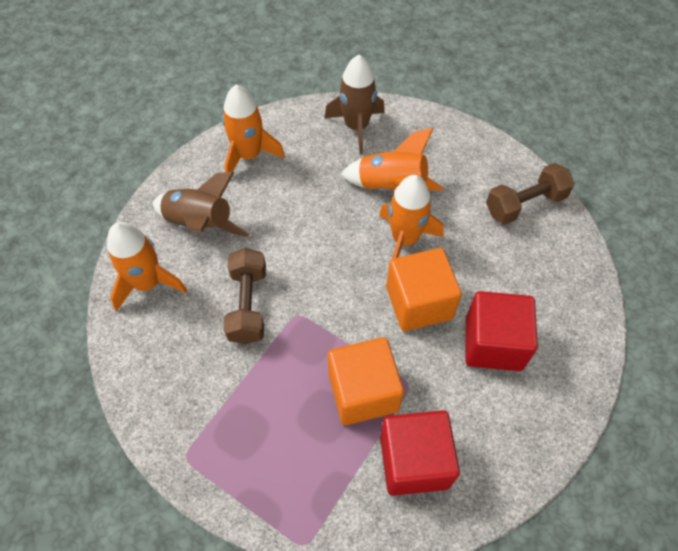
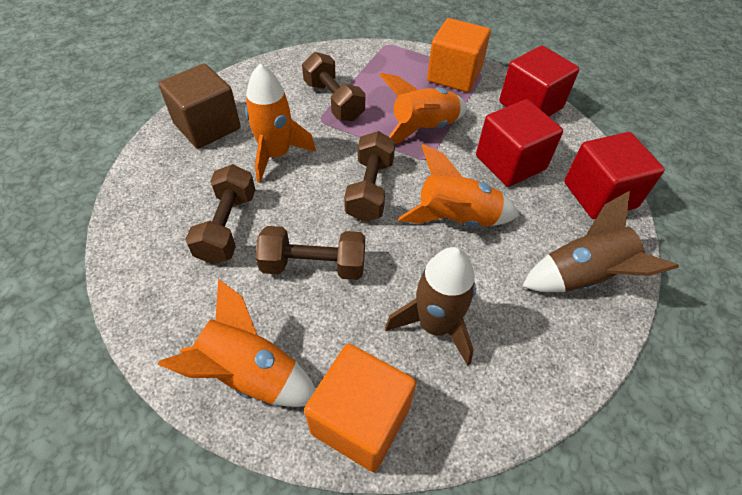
brown cube: 0 -> 1
brown dumbbell: 2 -> 4
red cube: 2 -> 3

